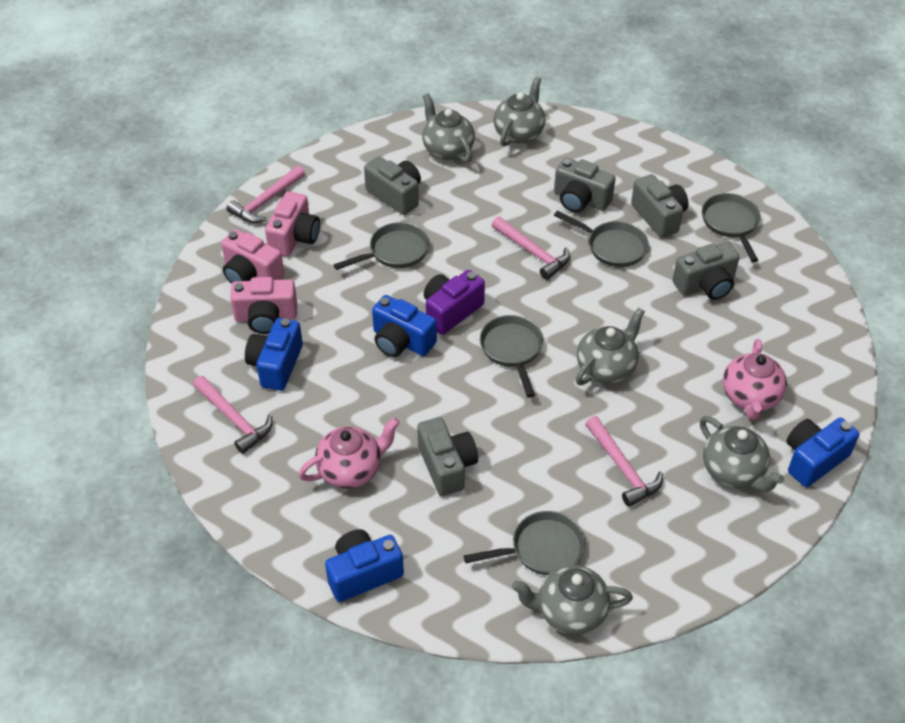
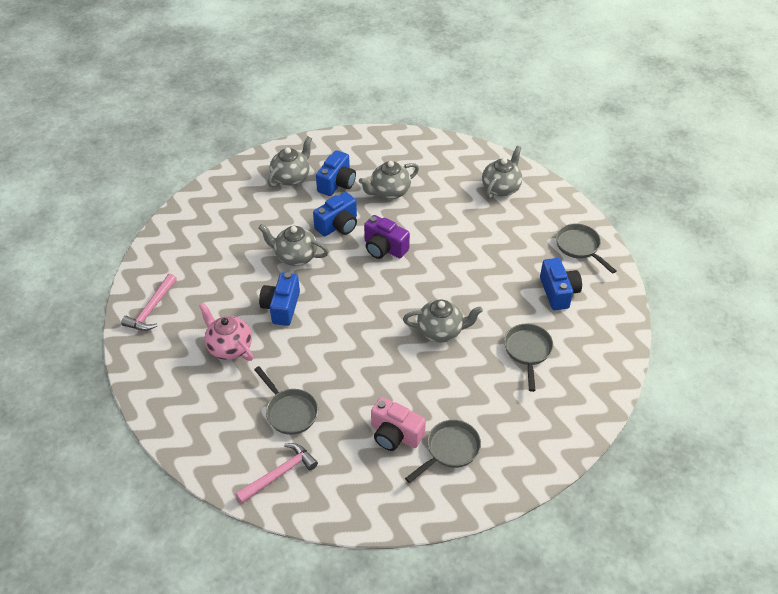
grey camera: 5 -> 0
grey pan: 5 -> 4
pink camera: 3 -> 1
pink hammer: 4 -> 2
pink teapot: 2 -> 1

